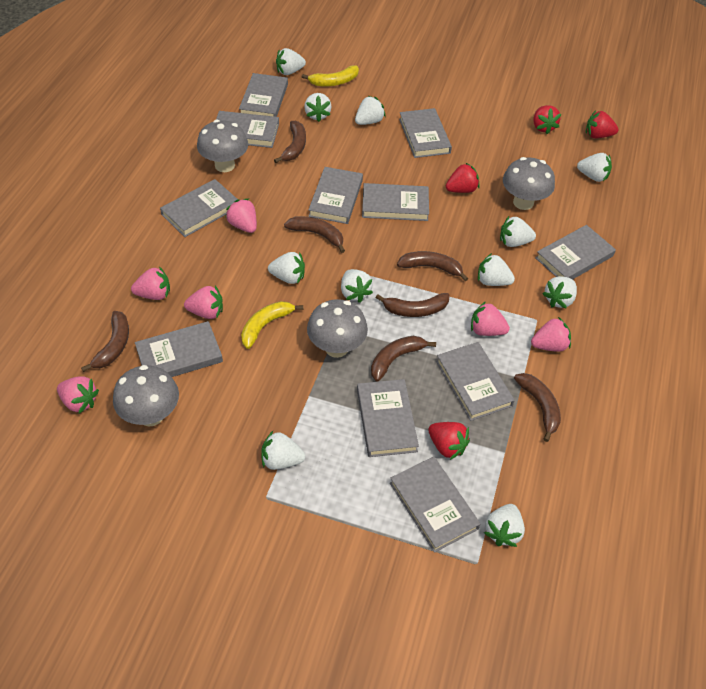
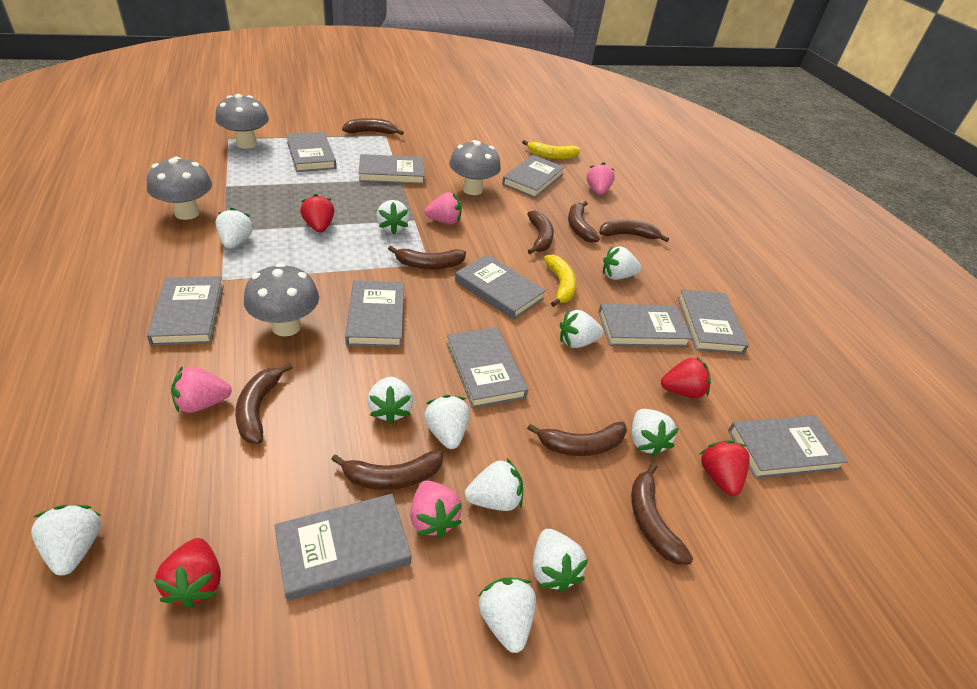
brown banana: 7 -> 9
pink strawberry: 6 -> 4

